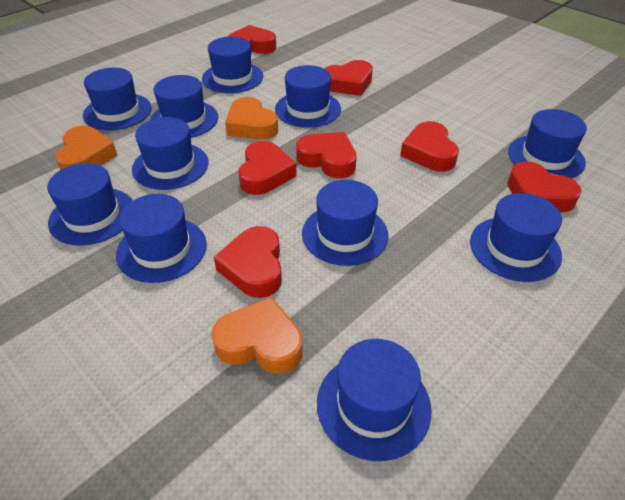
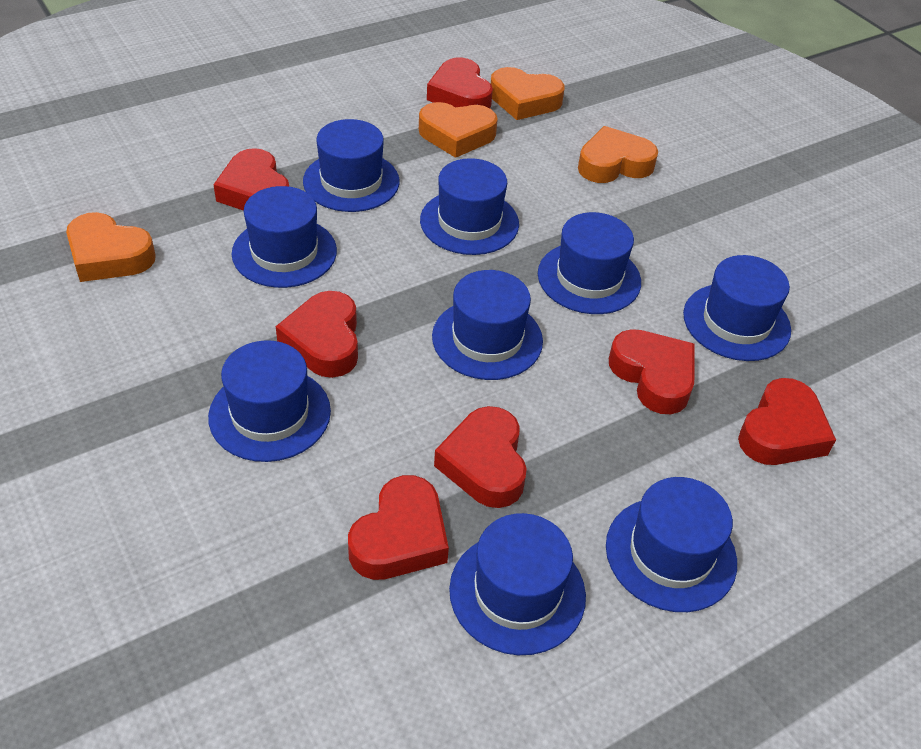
blue hat: 11 -> 9
orange heart: 3 -> 4

